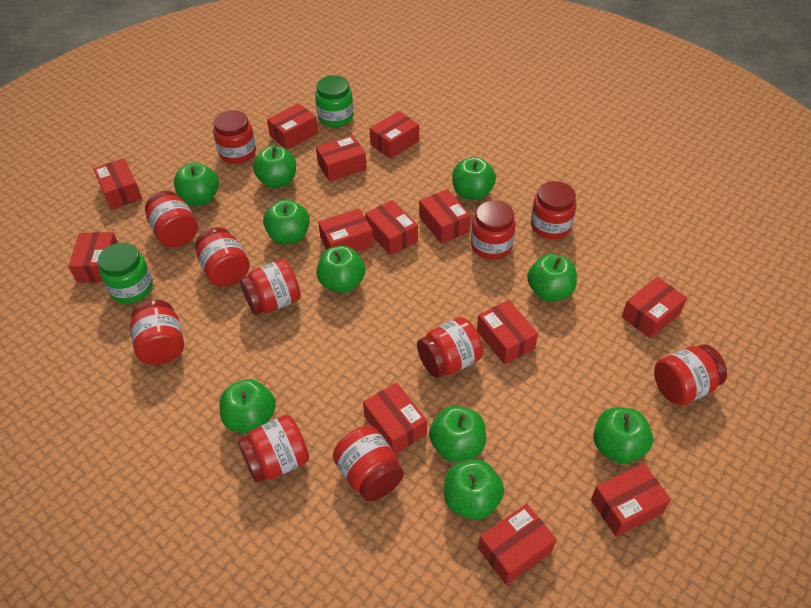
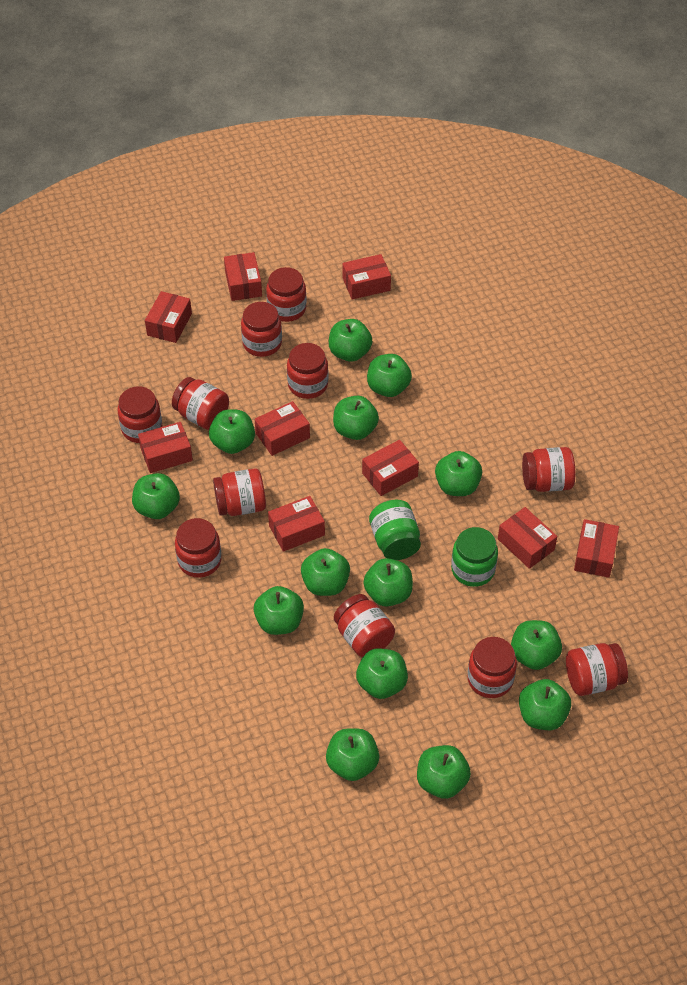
green apple: 10 -> 14
red box: 13 -> 9

